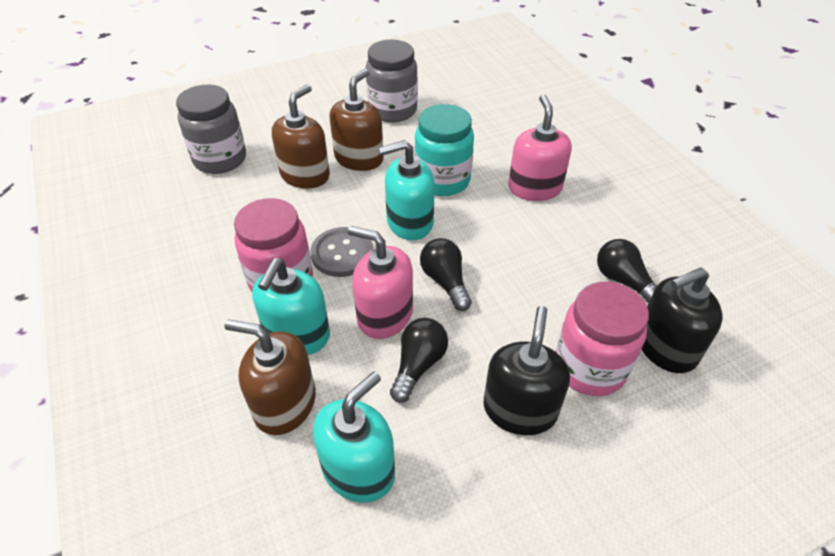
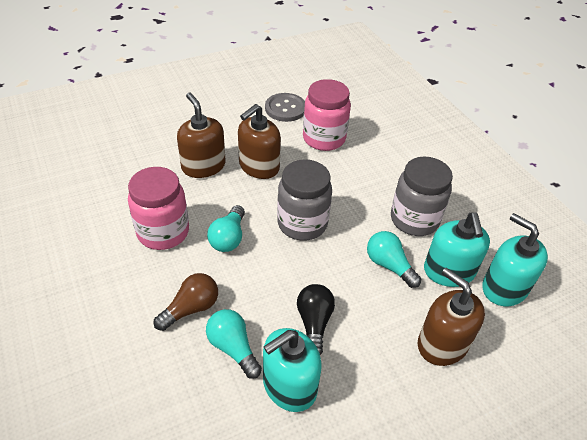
black light bulb: 3 -> 1
black soap dispenser: 2 -> 0
brown light bulb: 0 -> 1
pink soap dispenser: 2 -> 0
turquoise jar: 1 -> 0
turquoise light bulb: 0 -> 3

